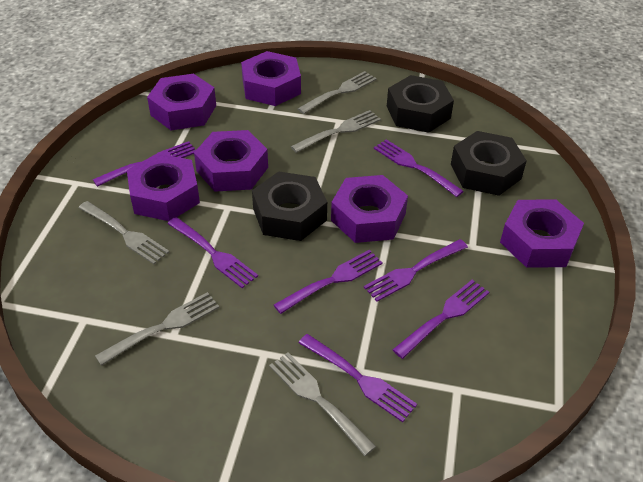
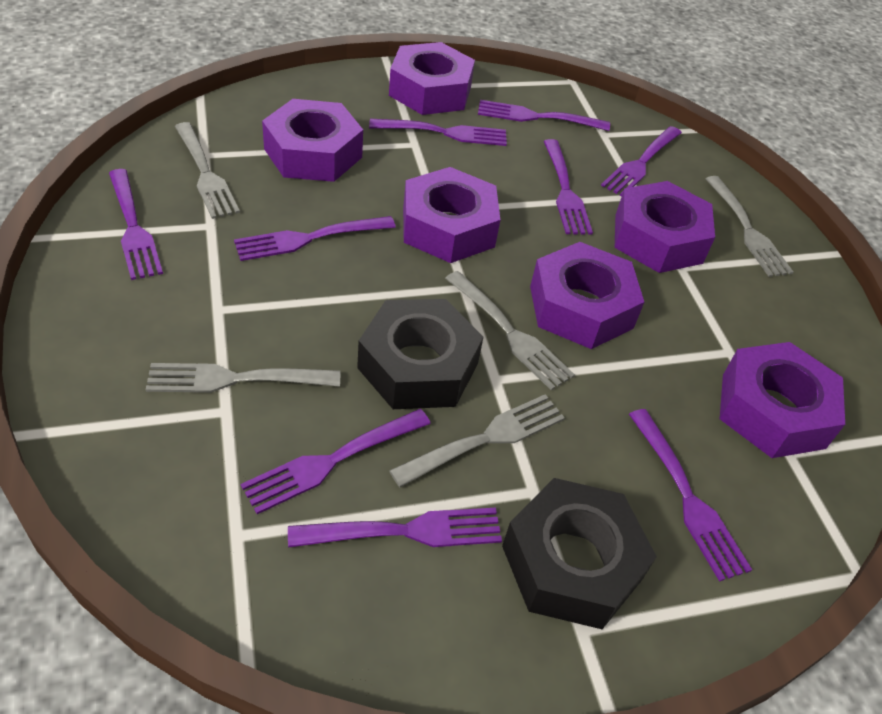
black nut: 3 -> 2
purple fork: 7 -> 9

